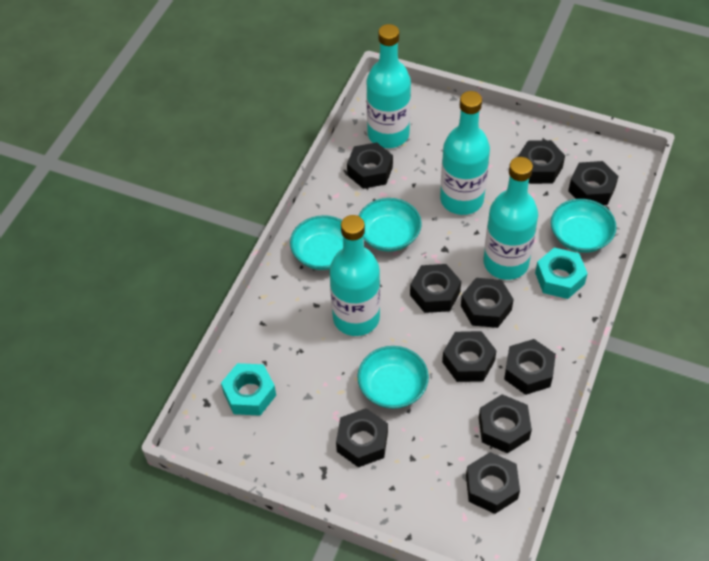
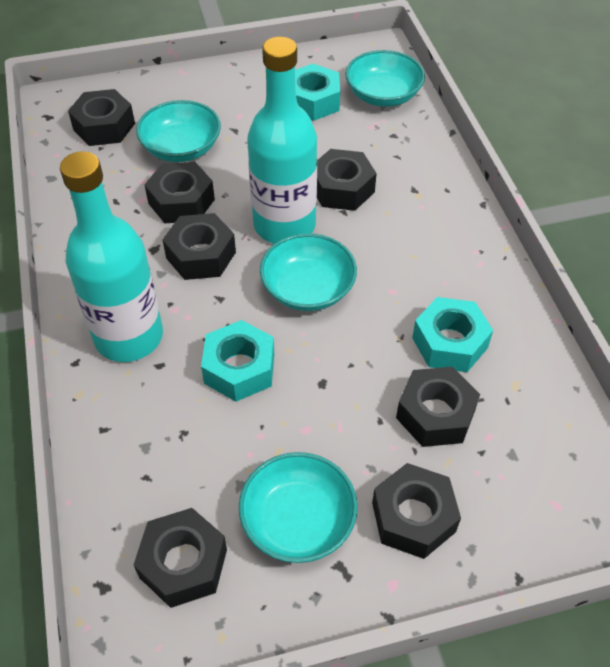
black nut: 10 -> 7
turquoise bottle: 4 -> 2
turquoise nut: 2 -> 3

